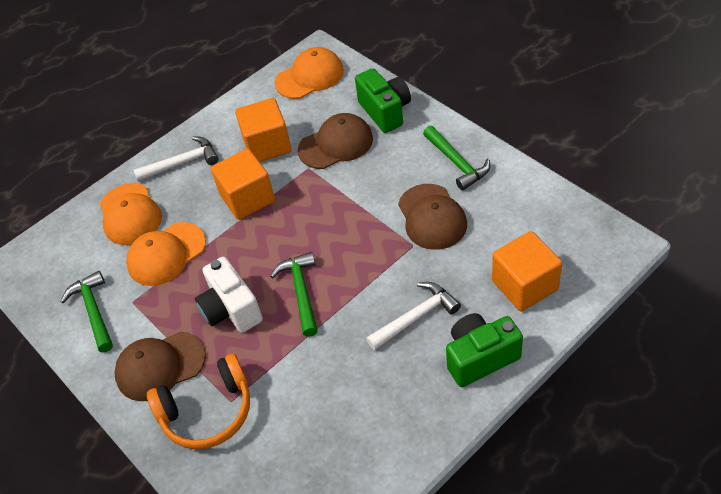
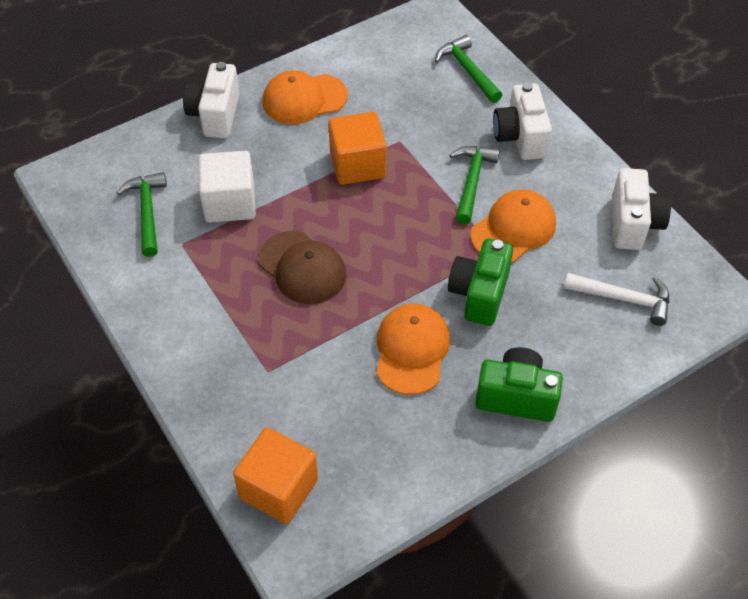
brown cap: 3 -> 1
orange cube: 3 -> 2
orange headphones: 1 -> 0
white camera: 1 -> 3
white cube: 0 -> 1
white hammer: 2 -> 1

